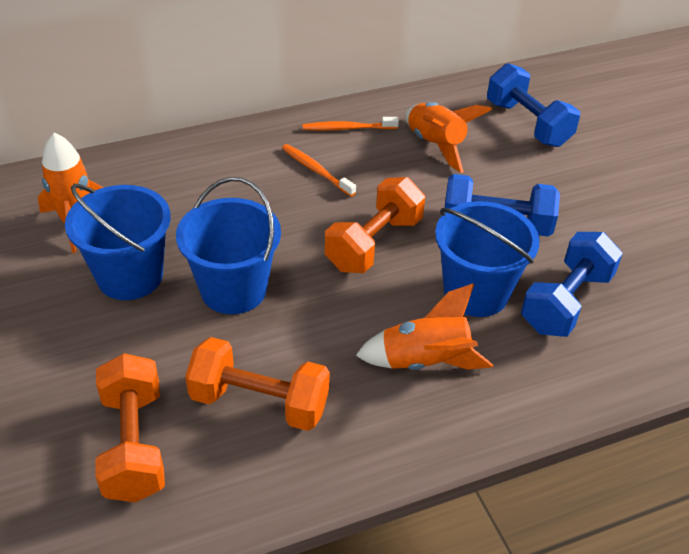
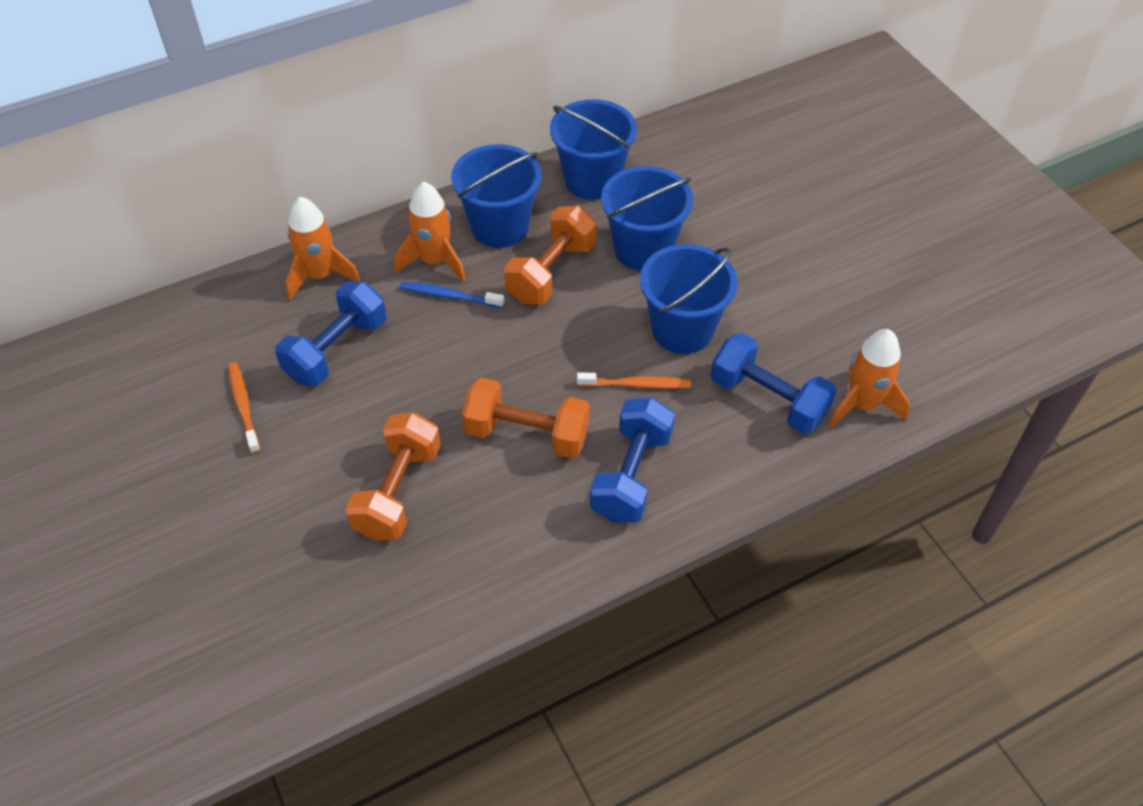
blue bucket: 3 -> 4
blue toothbrush: 0 -> 1

